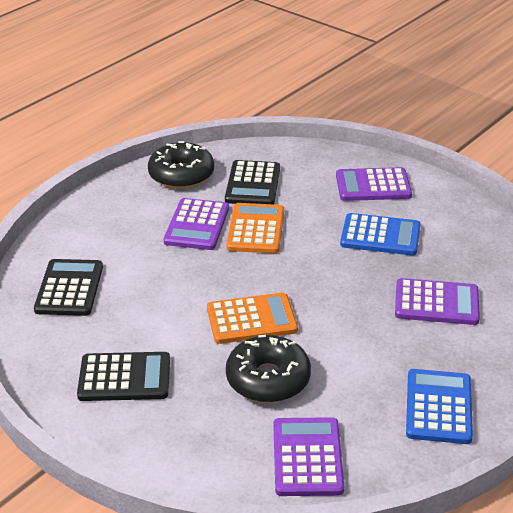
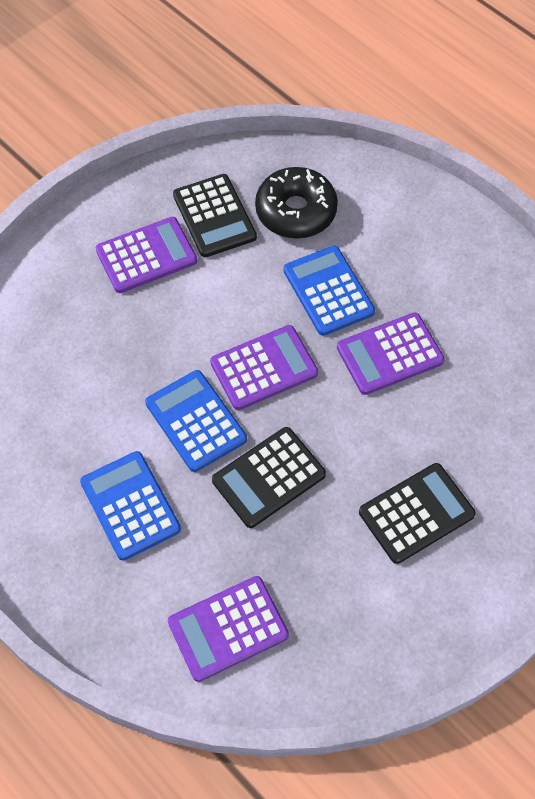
black donut: 2 -> 1
blue calculator: 2 -> 3
orange calculator: 2 -> 0

